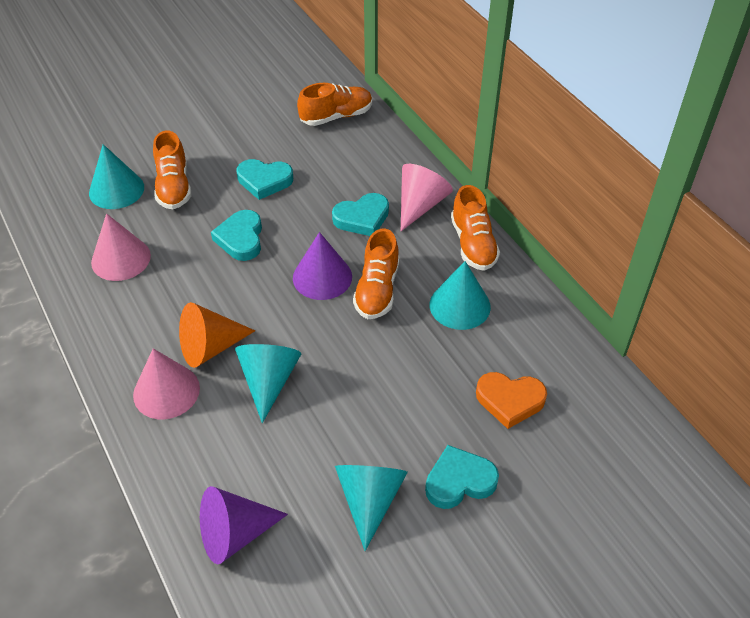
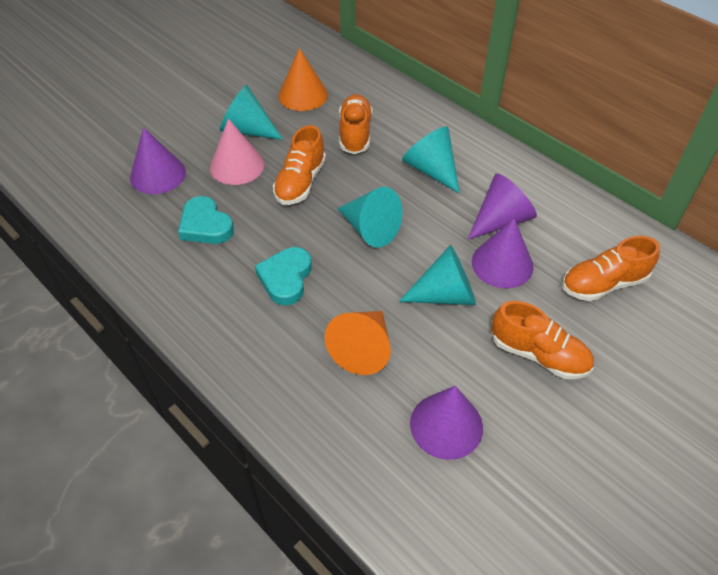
orange cone: 1 -> 2
orange heart: 1 -> 0
pink cone: 3 -> 1
purple cone: 2 -> 4
turquoise heart: 4 -> 2

